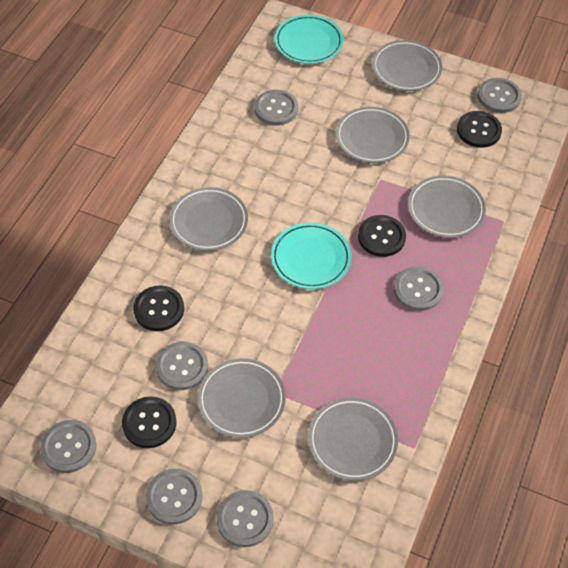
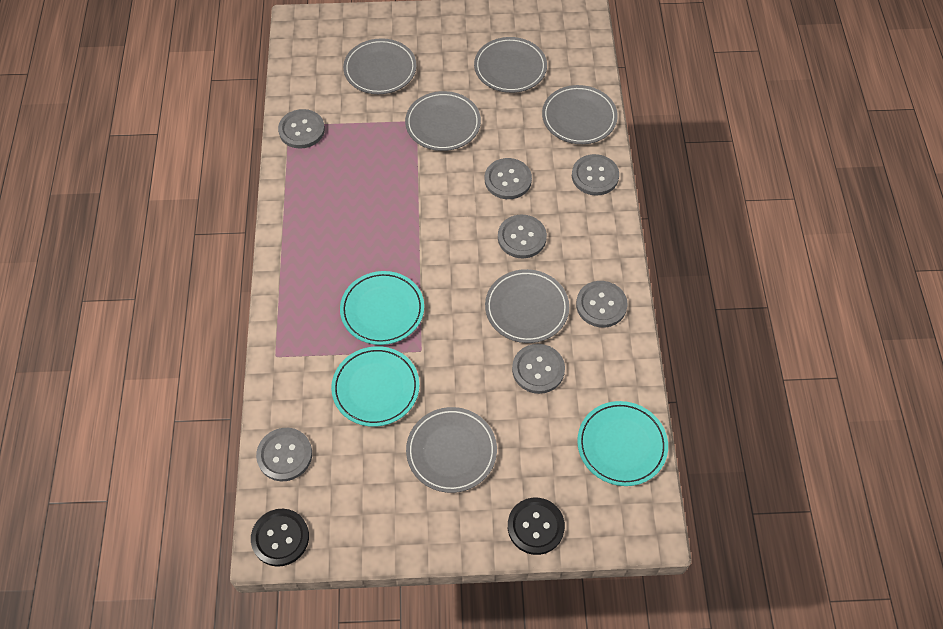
black button: 4 -> 2
turquoise plate: 2 -> 3

